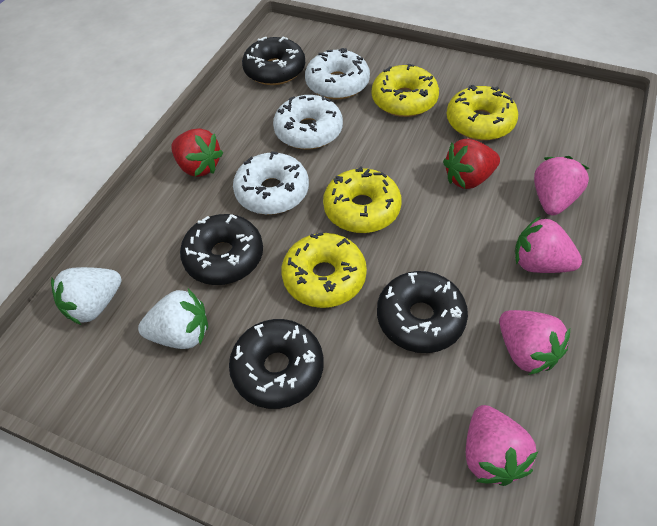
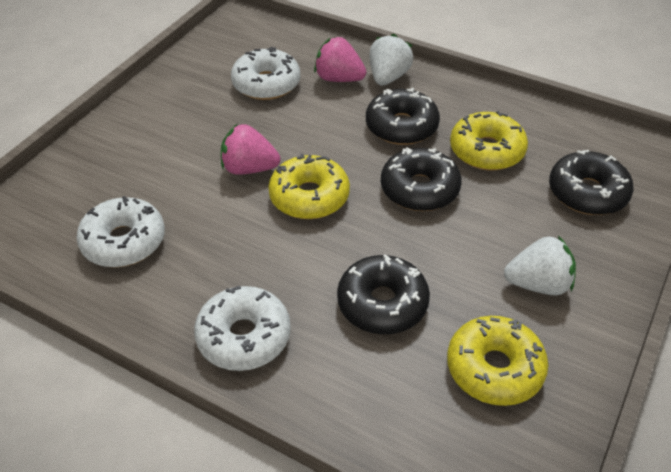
pink strawberry: 4 -> 2
red strawberry: 2 -> 0
yellow donut: 4 -> 3

